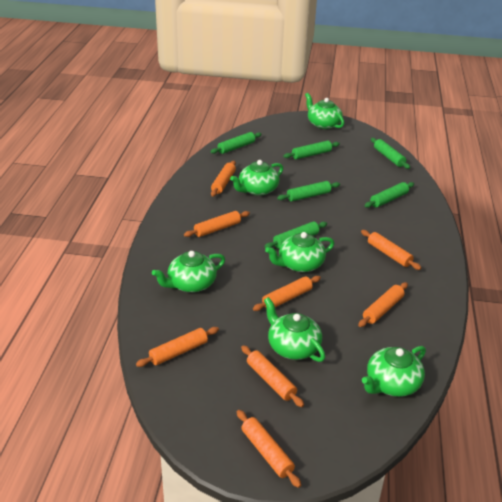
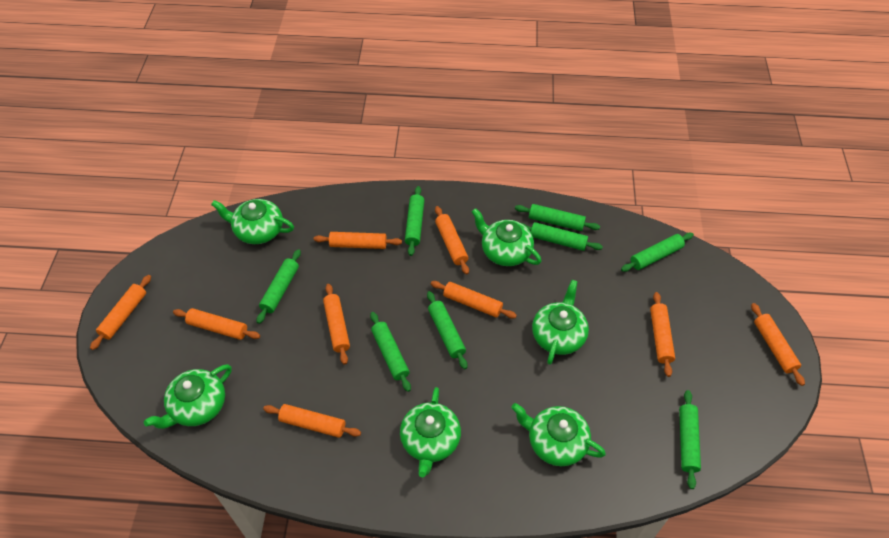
green rolling pin: 6 -> 8
orange rolling pin: 8 -> 9

